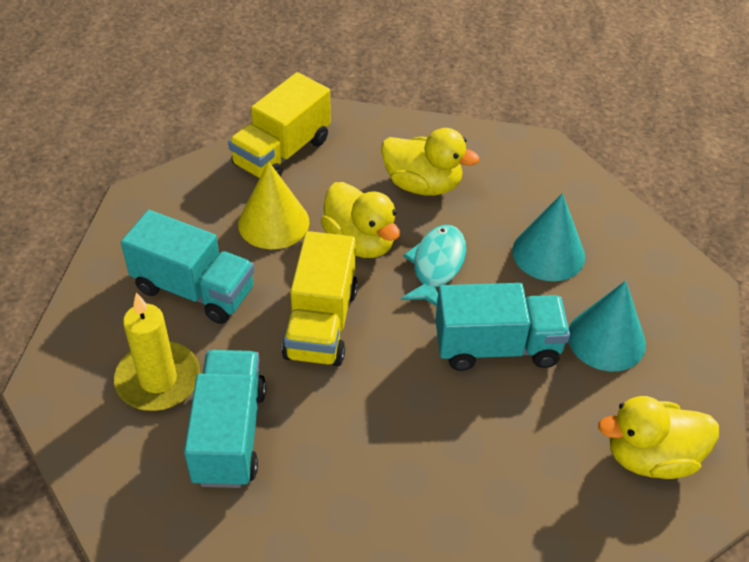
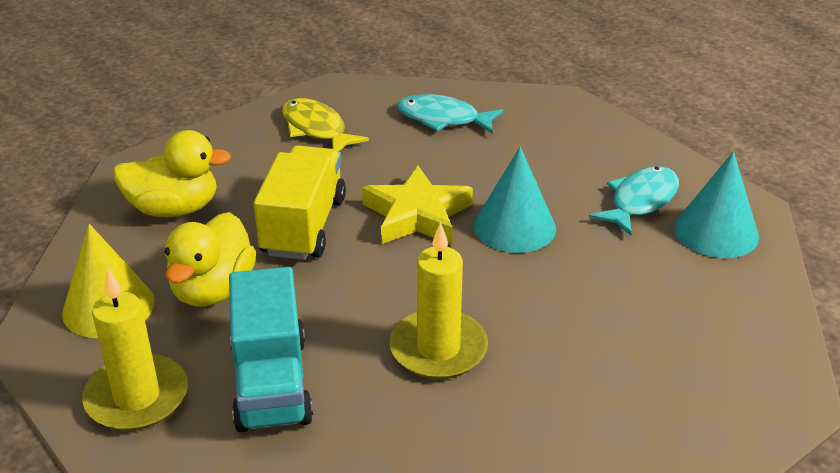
turquoise fish: 1 -> 2
turquoise truck: 3 -> 1
yellow candle: 1 -> 2
yellow duck: 3 -> 2
yellow fish: 0 -> 1
yellow star: 0 -> 1
yellow truck: 2 -> 1

